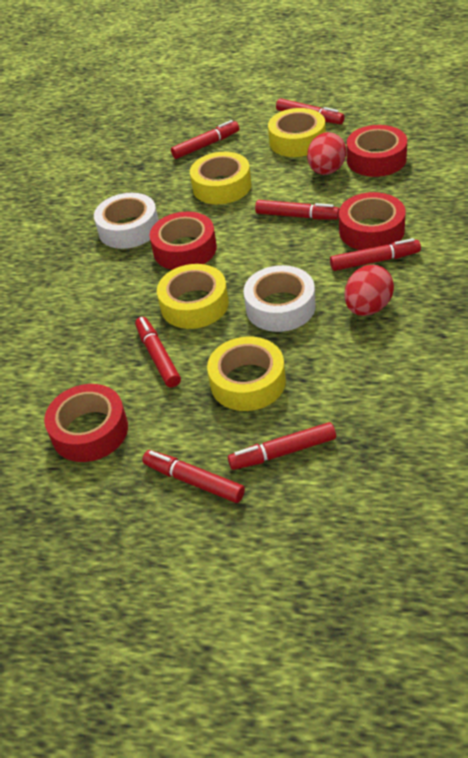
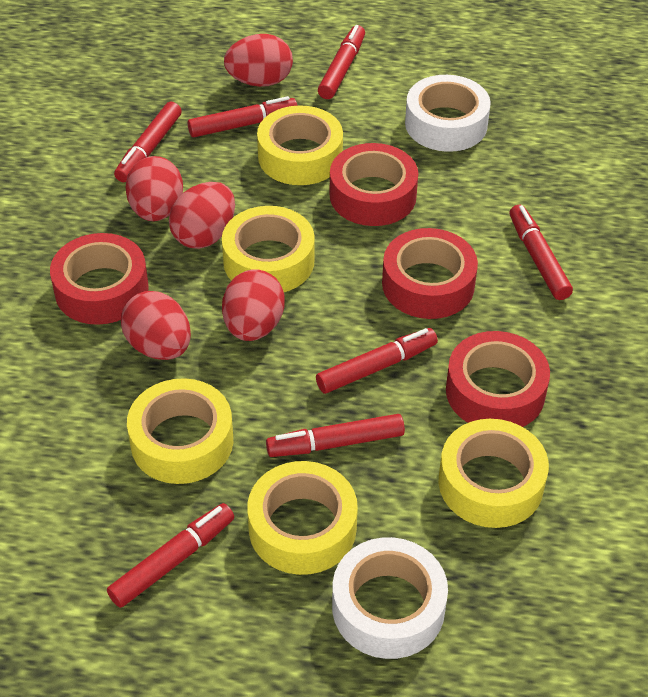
red egg: 2 -> 5
yellow tape: 4 -> 5

